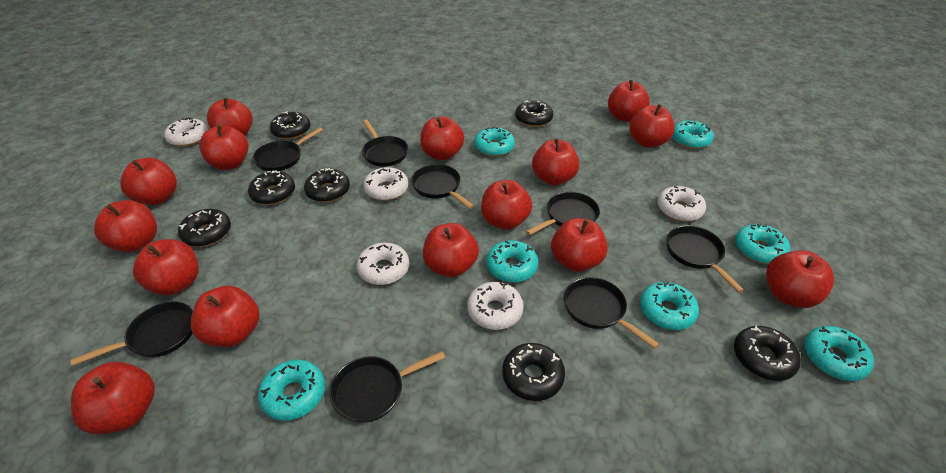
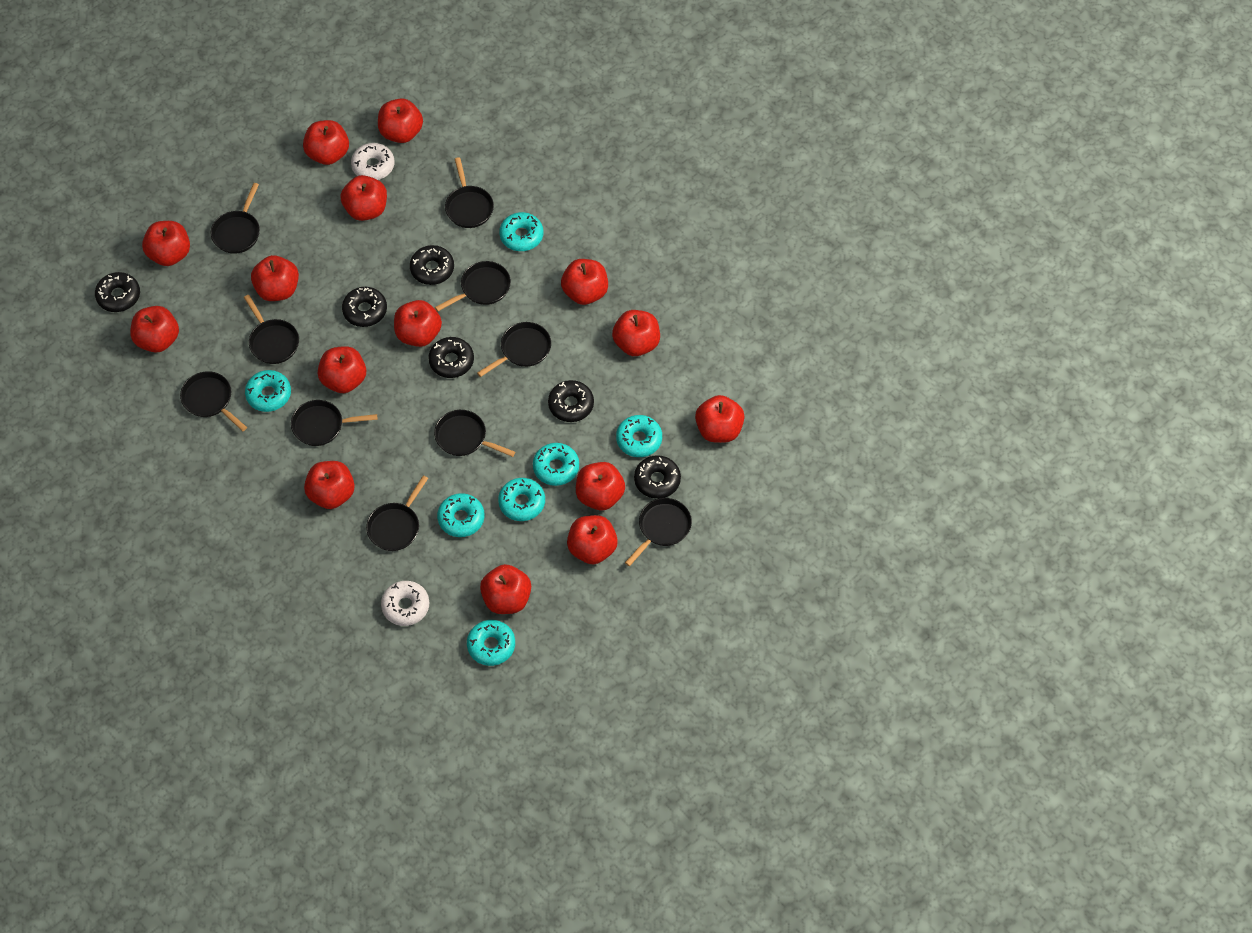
black donut: 7 -> 6
black pan: 8 -> 10
white donut: 5 -> 2

